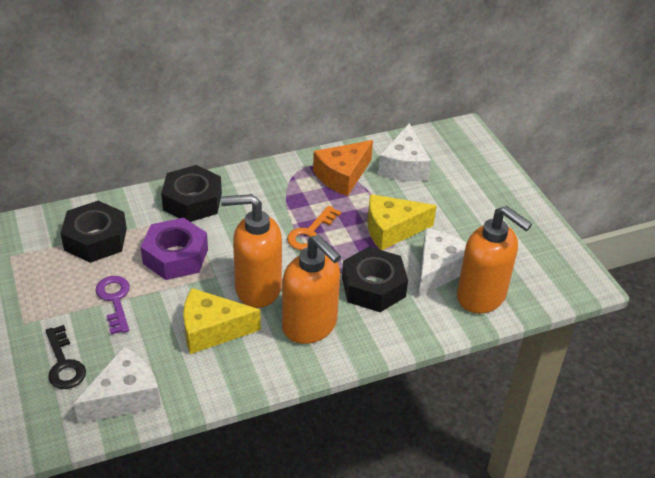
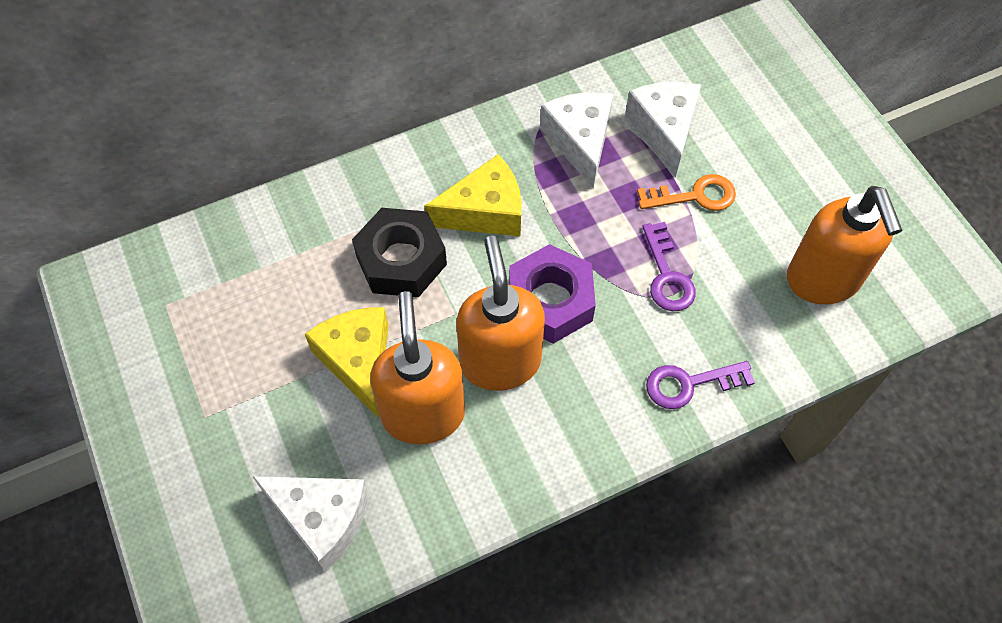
black key: 1 -> 0
black nut: 3 -> 1
orange cheese: 1 -> 0
purple key: 1 -> 2

